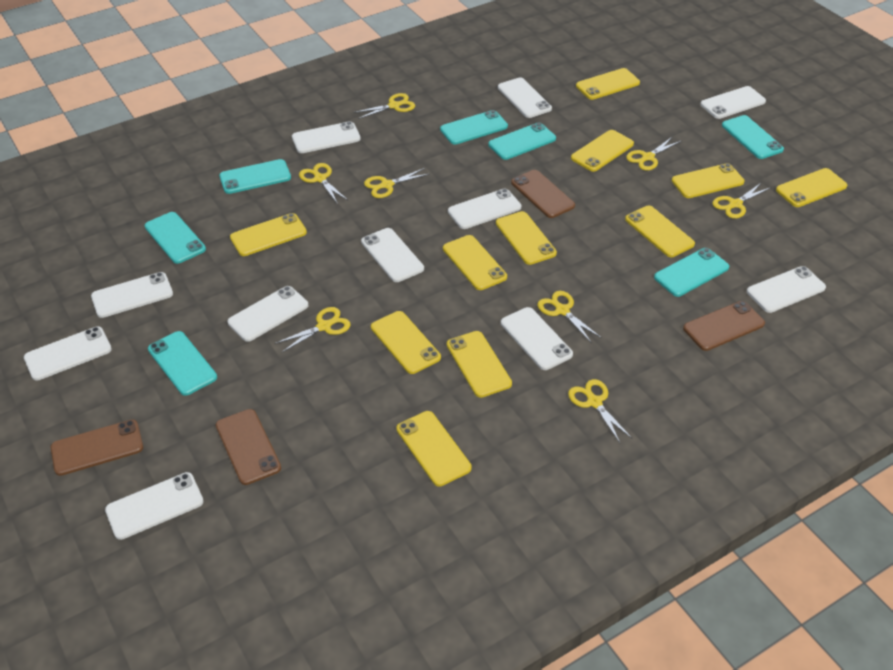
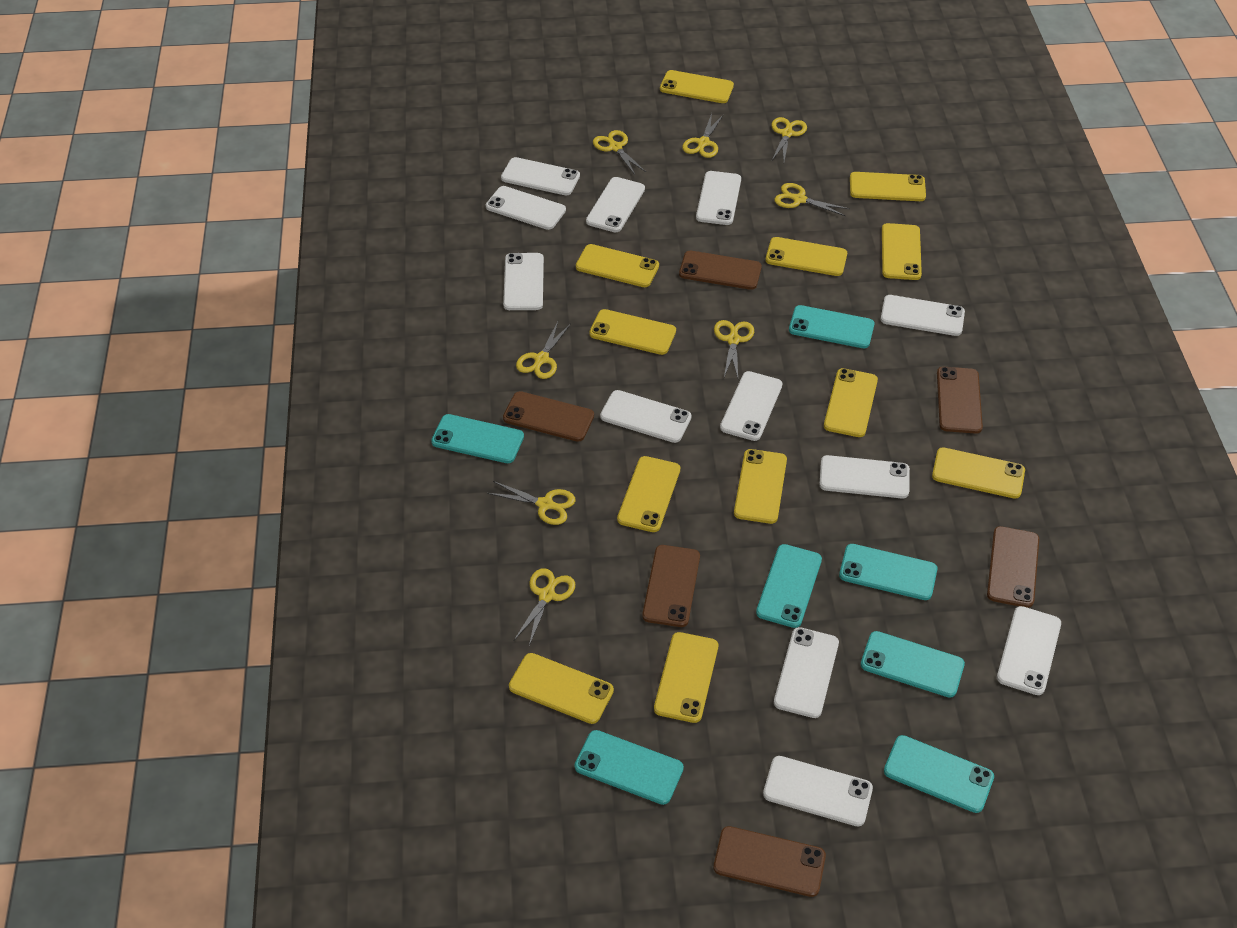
brown phone: 4 -> 6
white phone: 11 -> 12
yellow phone: 11 -> 12

